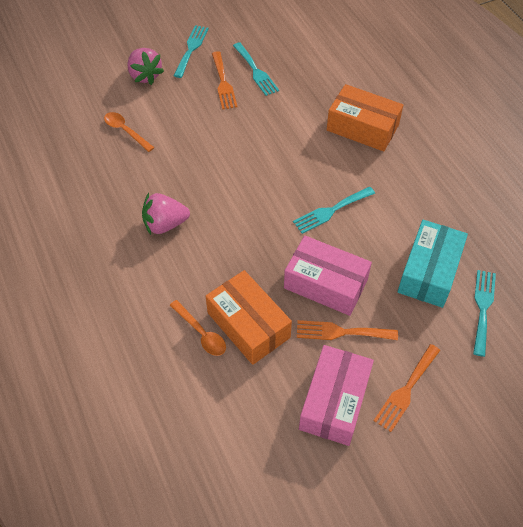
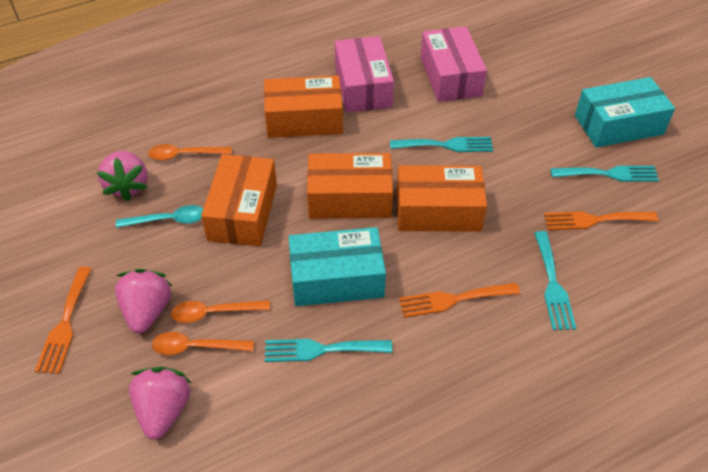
orange box: 2 -> 4
orange spoon: 2 -> 3
pink strawberry: 2 -> 3
turquoise box: 1 -> 2
turquoise spoon: 0 -> 1

